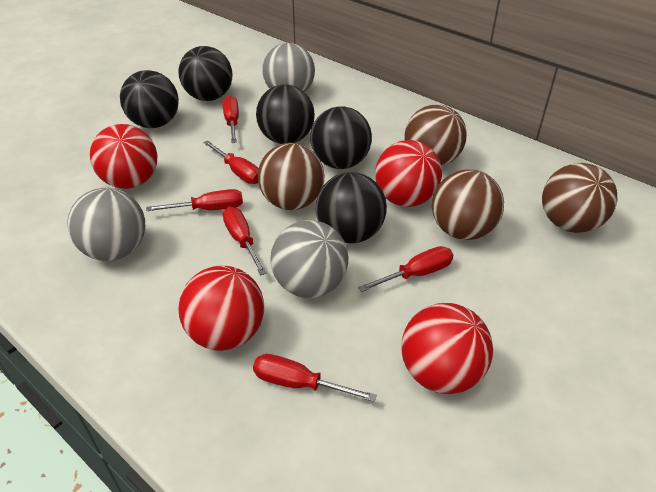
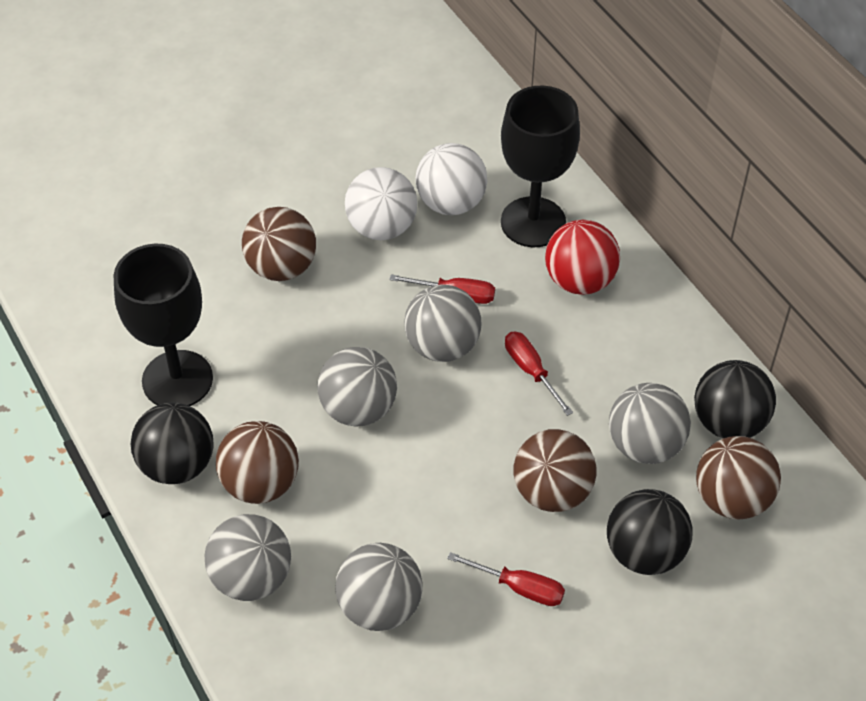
black ball: 5 -> 3
black goblet: 0 -> 2
grey ball: 3 -> 5
red ball: 4 -> 1
red screwdriver: 6 -> 3
white ball: 0 -> 2

